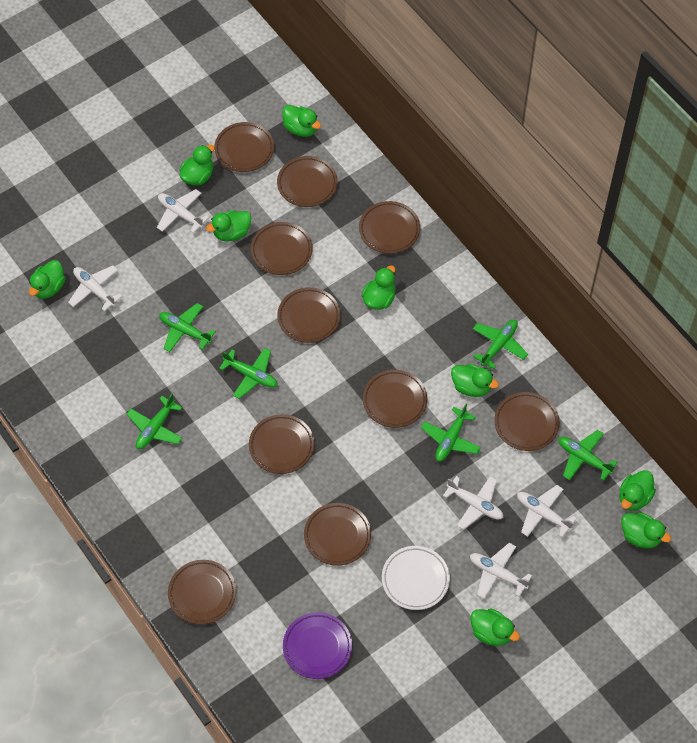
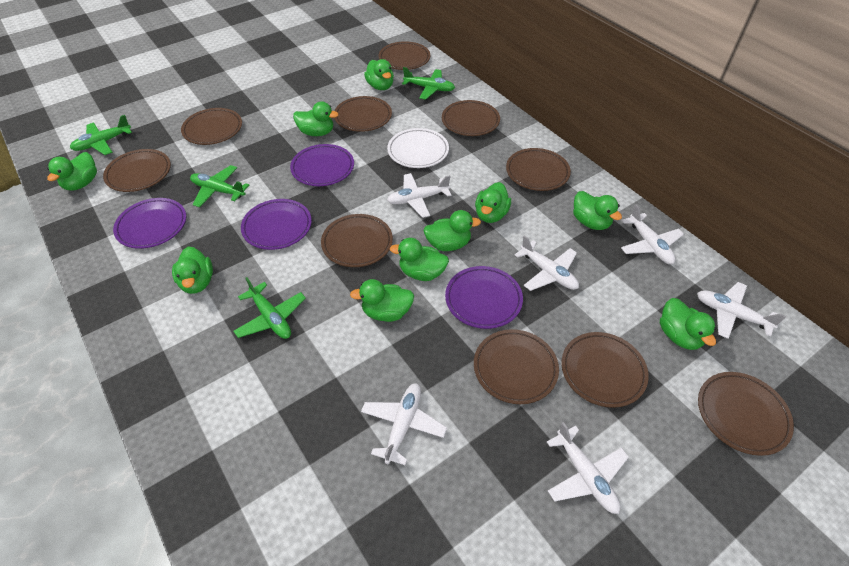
green duck: 9 -> 10
green plane: 6 -> 4
purple plate: 1 -> 4
white plane: 5 -> 6

